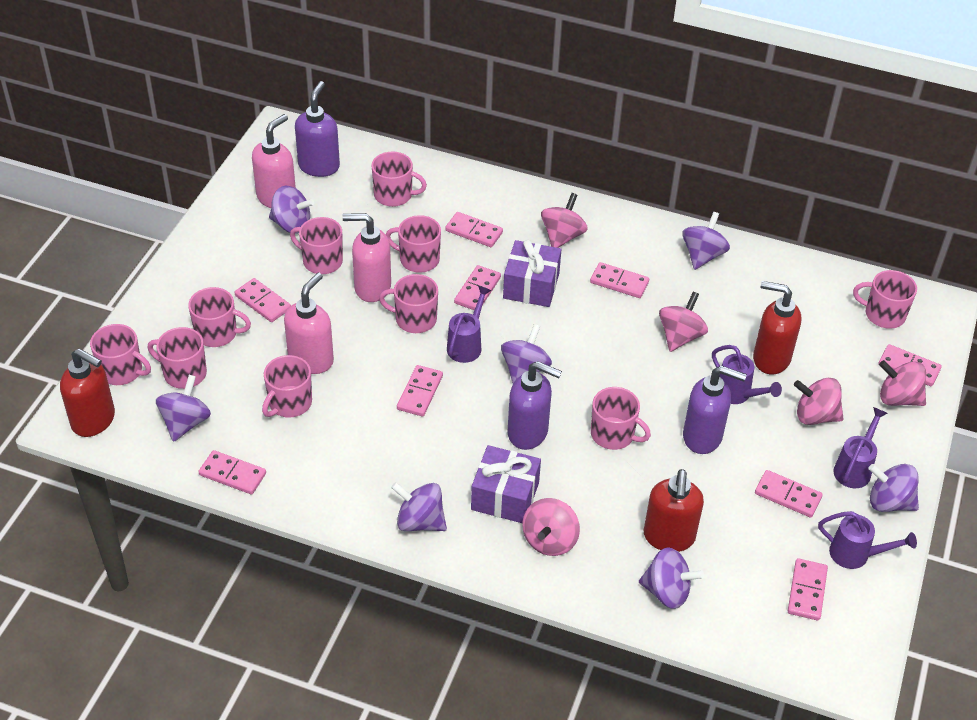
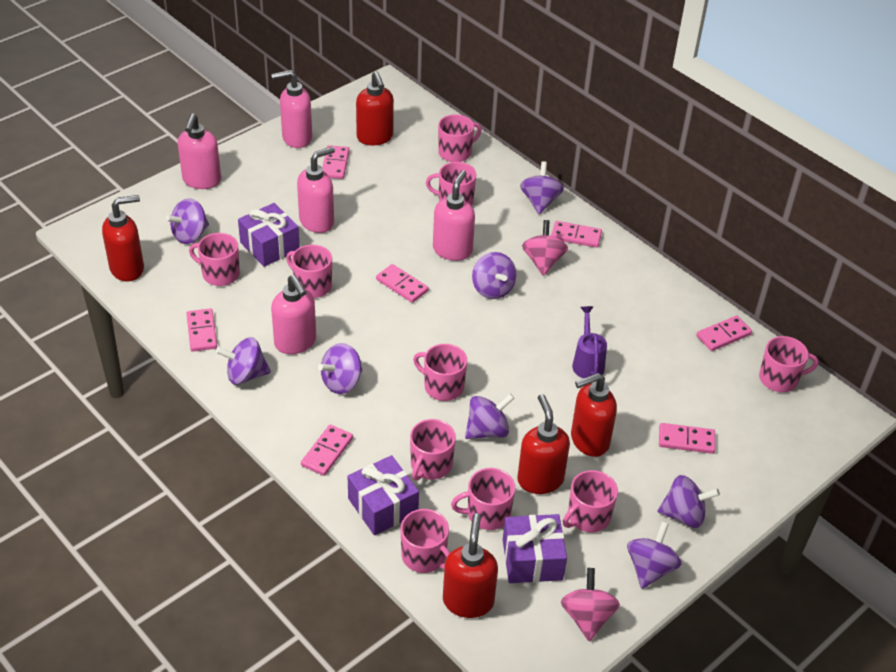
pink domino: 9 -> 7
pink soap dispenser: 3 -> 5
pink spinning top: 5 -> 2
purple gift: 2 -> 3
purple soap dispenser: 3 -> 0
purple spinning top: 7 -> 8
purple watering can: 4 -> 1
red soap dispenser: 3 -> 5

